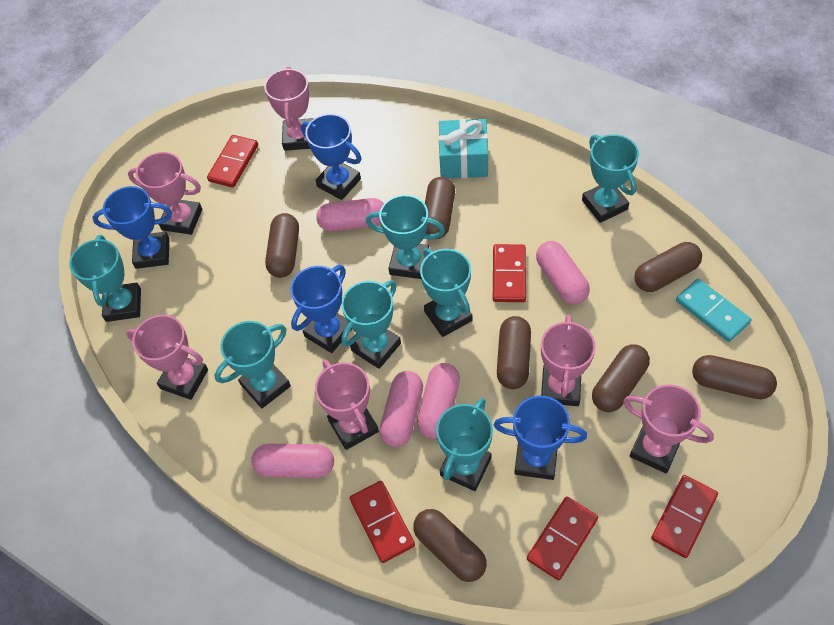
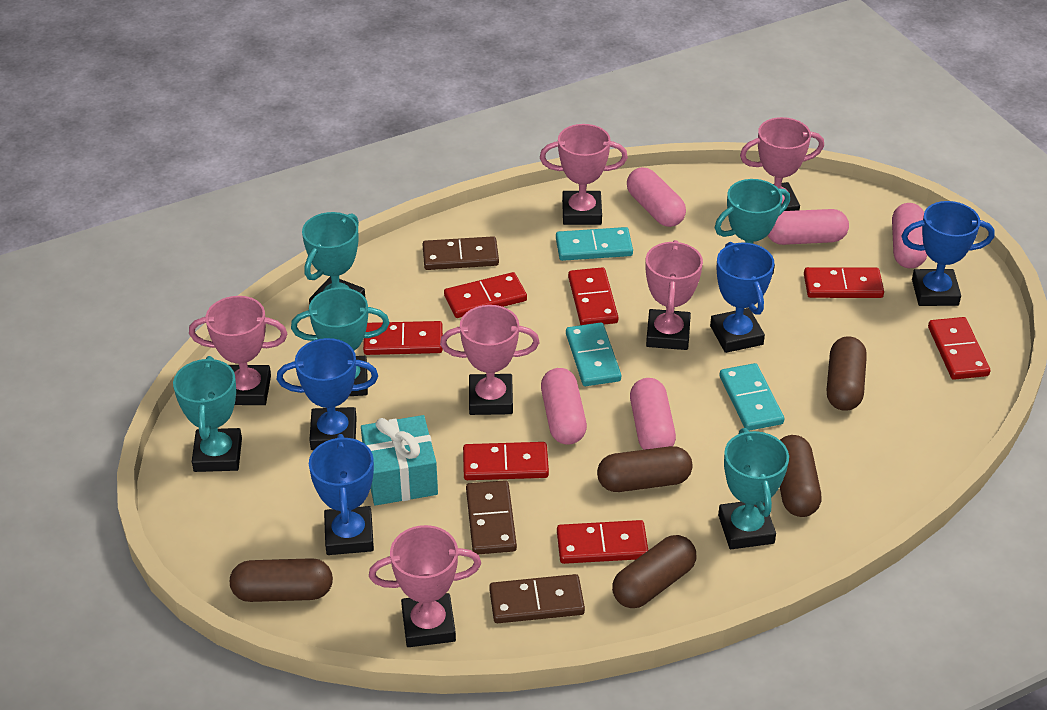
brown capsule: 7 -> 5
brown domino: 0 -> 3
red domino: 5 -> 7
turquoise domino: 1 -> 3
turquoise trophy: 7 -> 5

